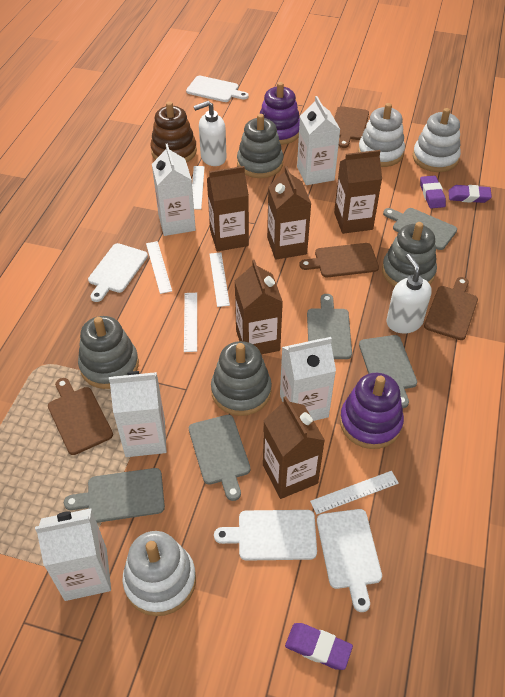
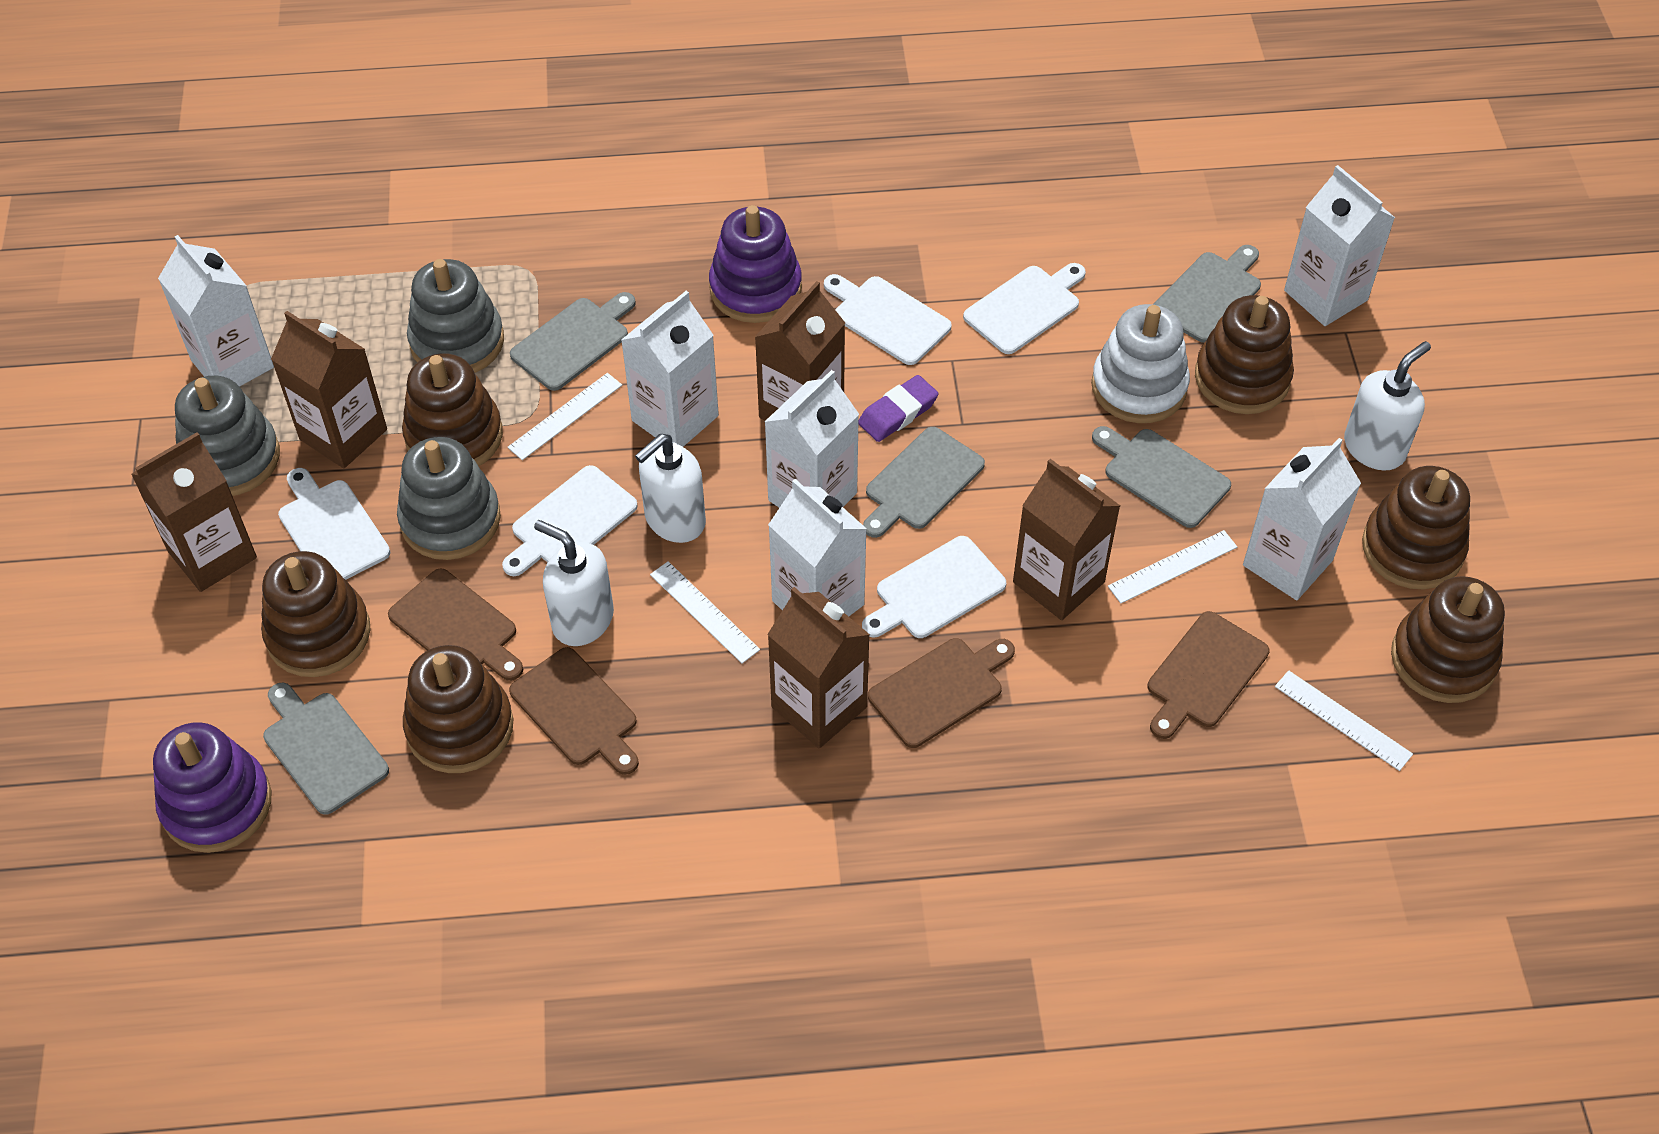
brown stacking toy: 1 -> 6
grey stacking toy: 4 -> 3
purple eraser: 3 -> 1
white carton: 5 -> 6
white cutting board: 4 -> 5
white ruler: 5 -> 4
white soap dispenser: 2 -> 3
white stacking toy: 3 -> 1

